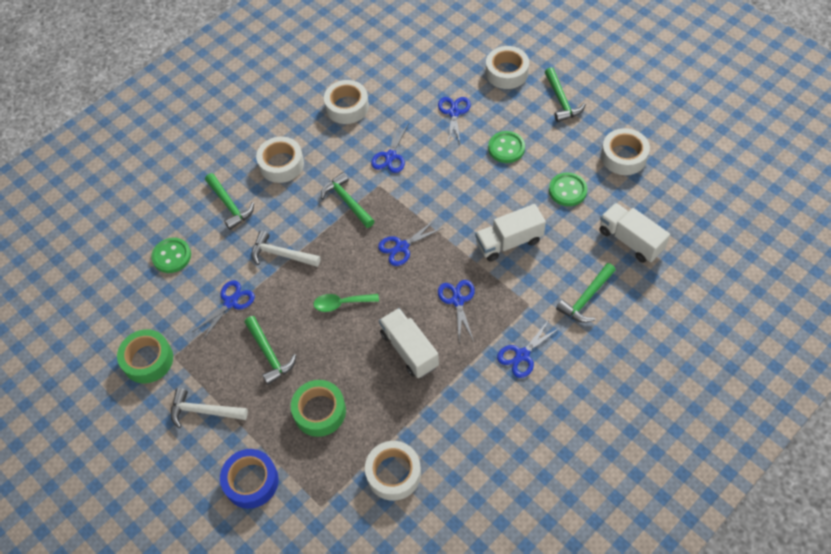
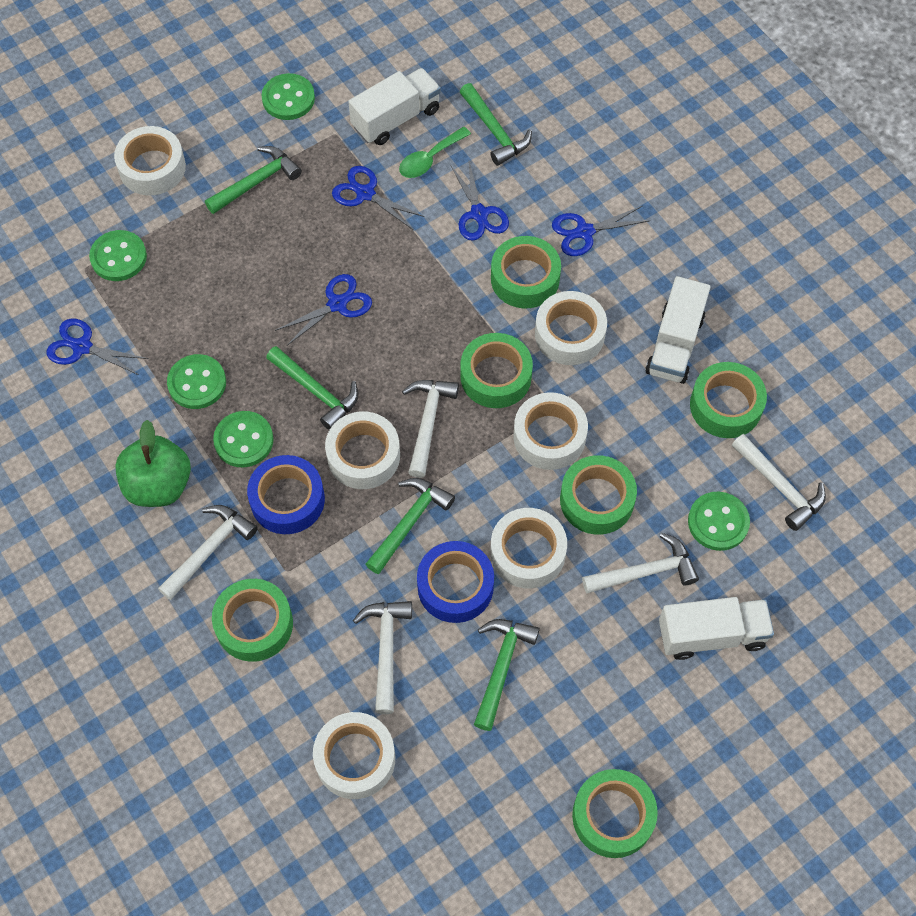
blue scissors: 6 -> 5
blue tape: 1 -> 2
green apple: 0 -> 1
green button: 3 -> 5
green tape: 2 -> 6
white hammer: 2 -> 5
white tape: 5 -> 6

